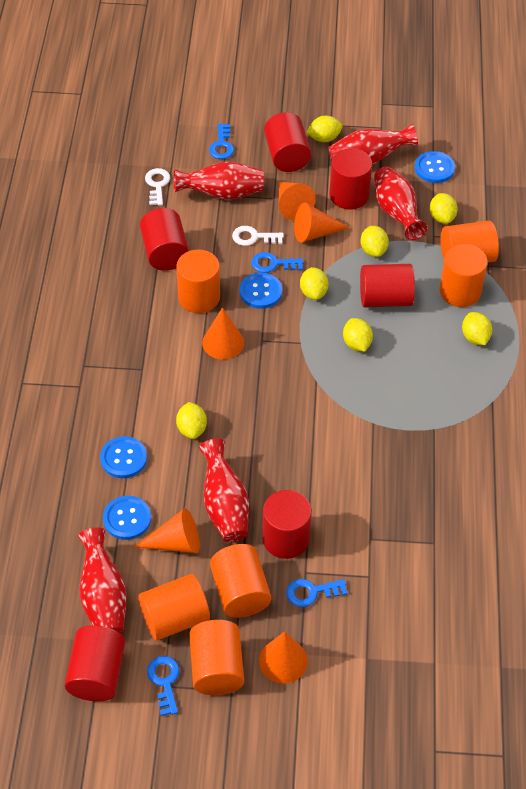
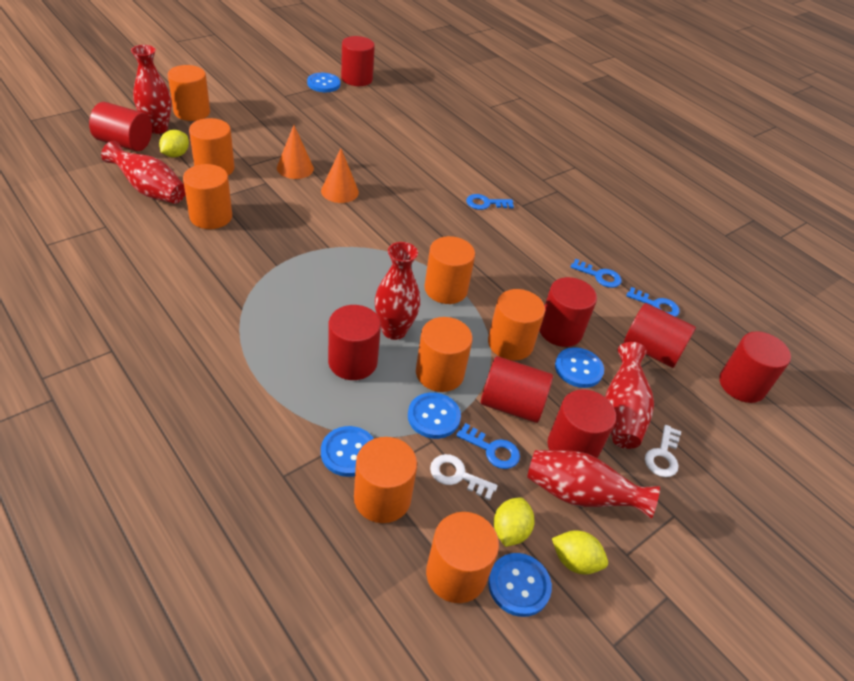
blue button: 4 -> 5
orange cone: 5 -> 2
orange cylinder: 6 -> 8
red cylinder: 6 -> 8
yellow lemon: 7 -> 3

